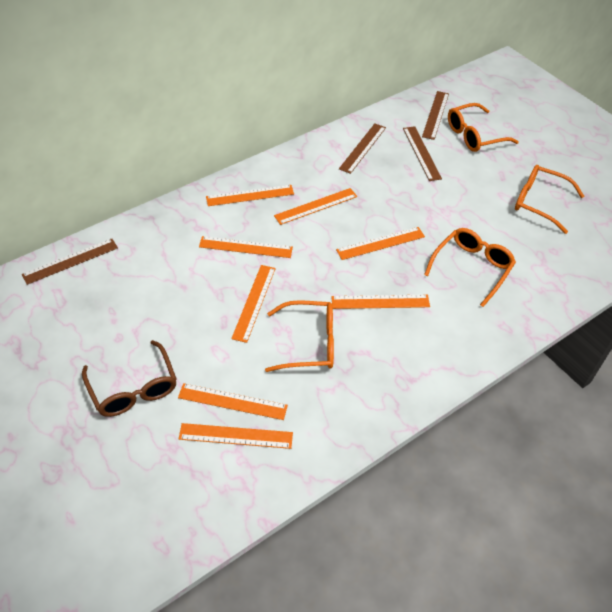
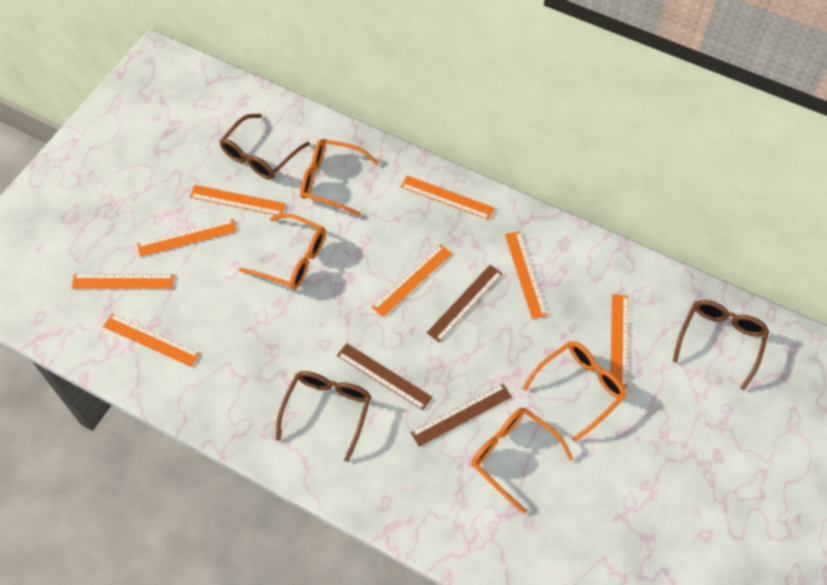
brown glasses: 1 -> 3
brown ruler: 4 -> 3

